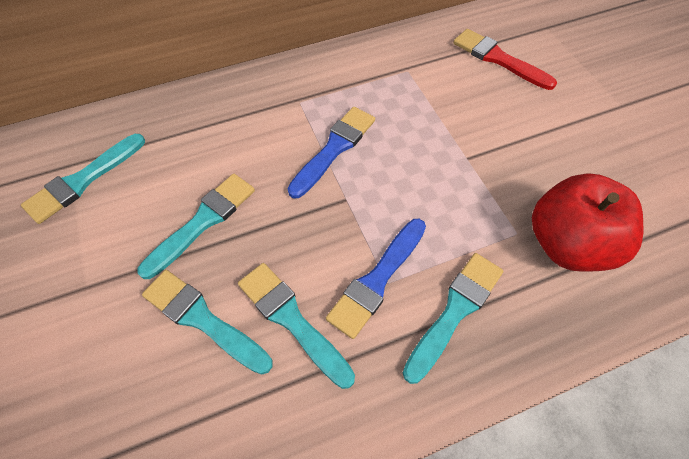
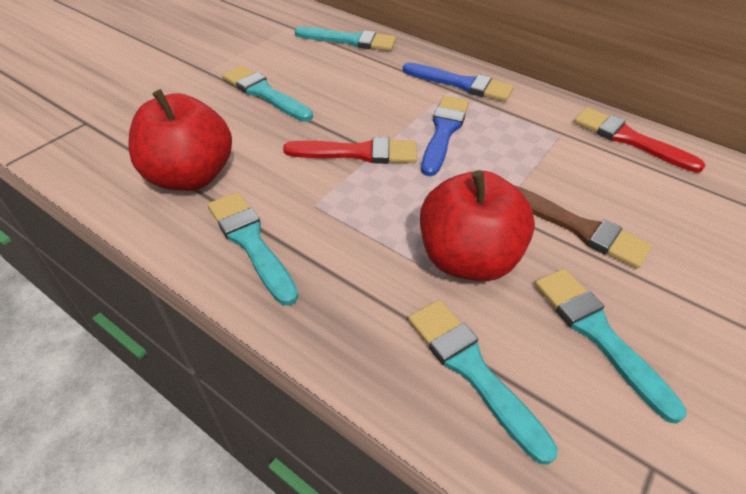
brown brush: 0 -> 1
red apple: 1 -> 2
red brush: 1 -> 2

